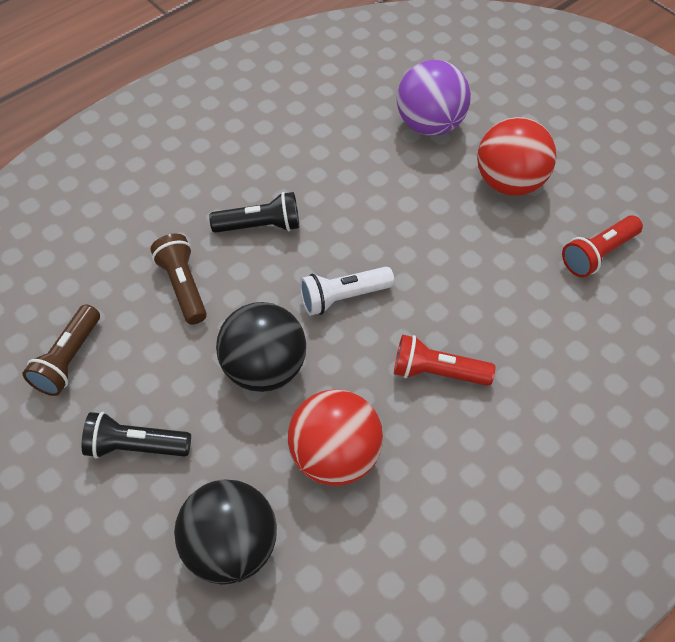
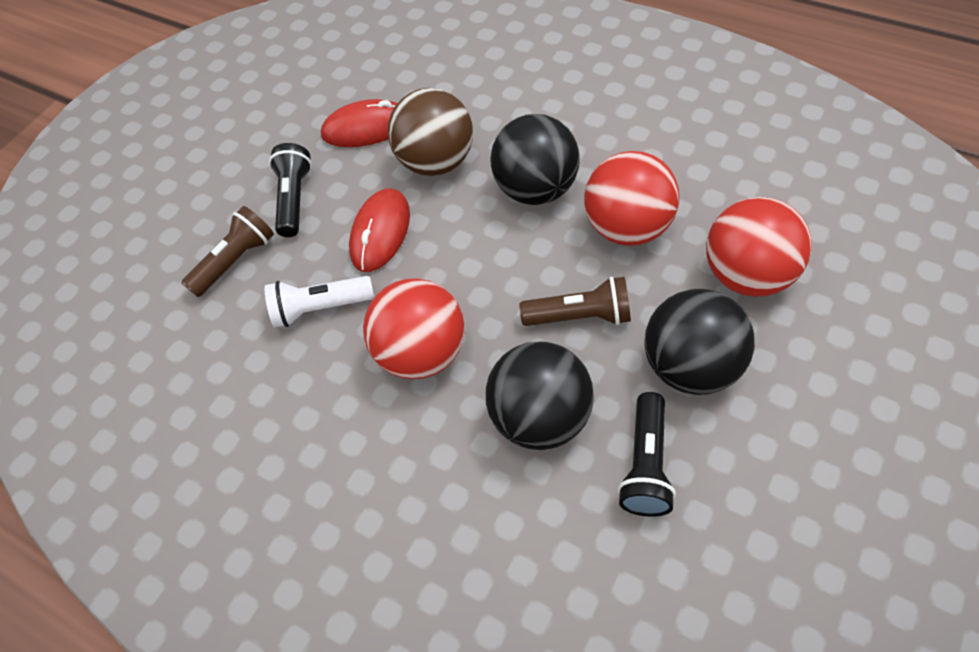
black ball: 2 -> 3
brown ball: 0 -> 1
purple ball: 1 -> 0
red ball: 2 -> 3
red flashlight: 2 -> 0
red mouse: 0 -> 2

